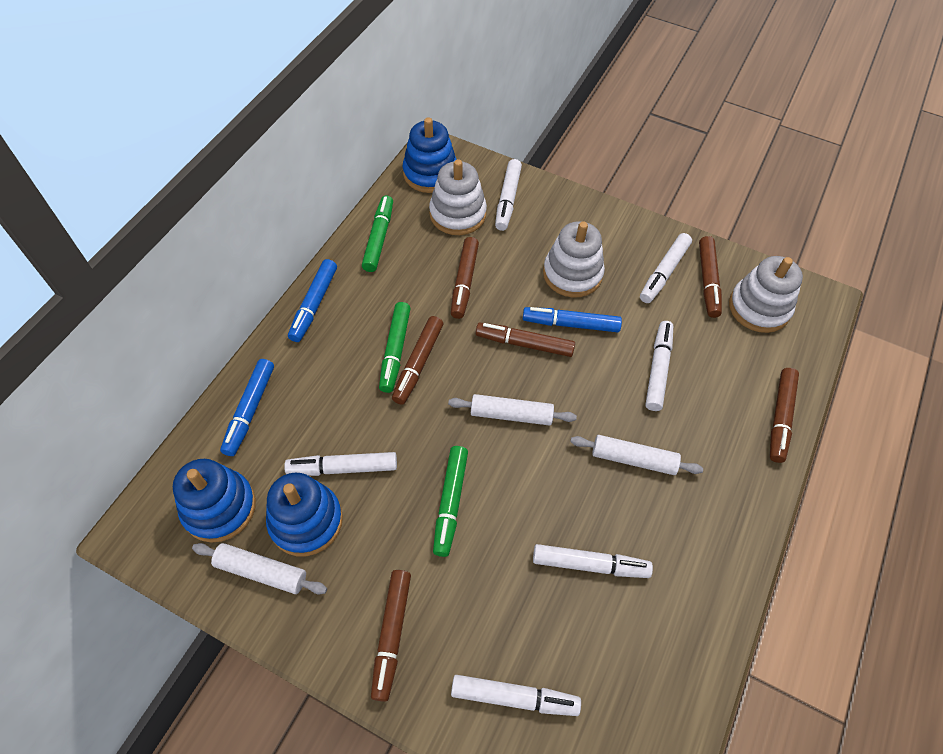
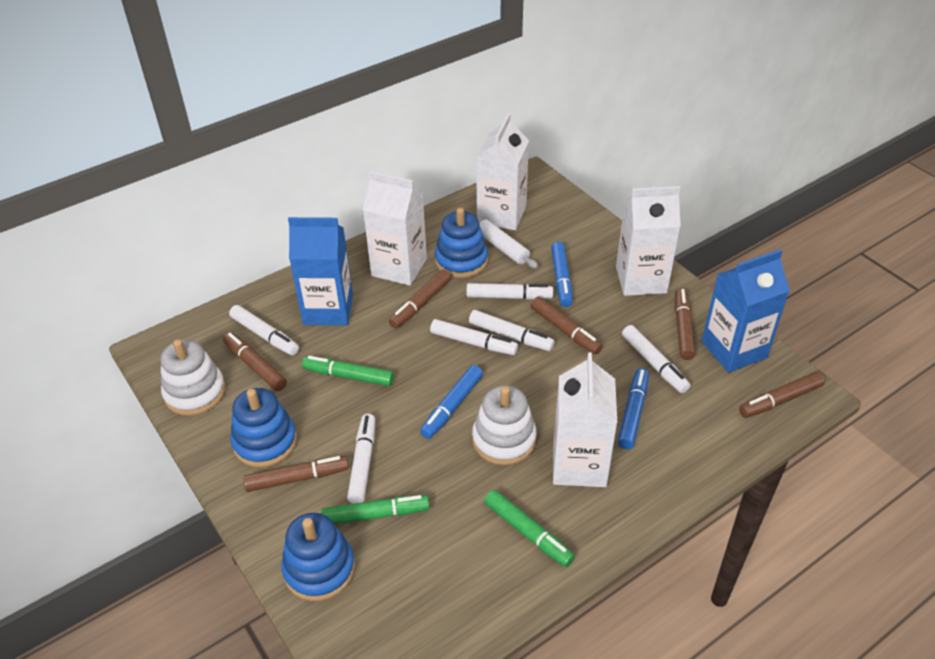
blue carton: 0 -> 2
white carton: 0 -> 4
white rolling pin: 3 -> 1
white stacking toy: 3 -> 2

